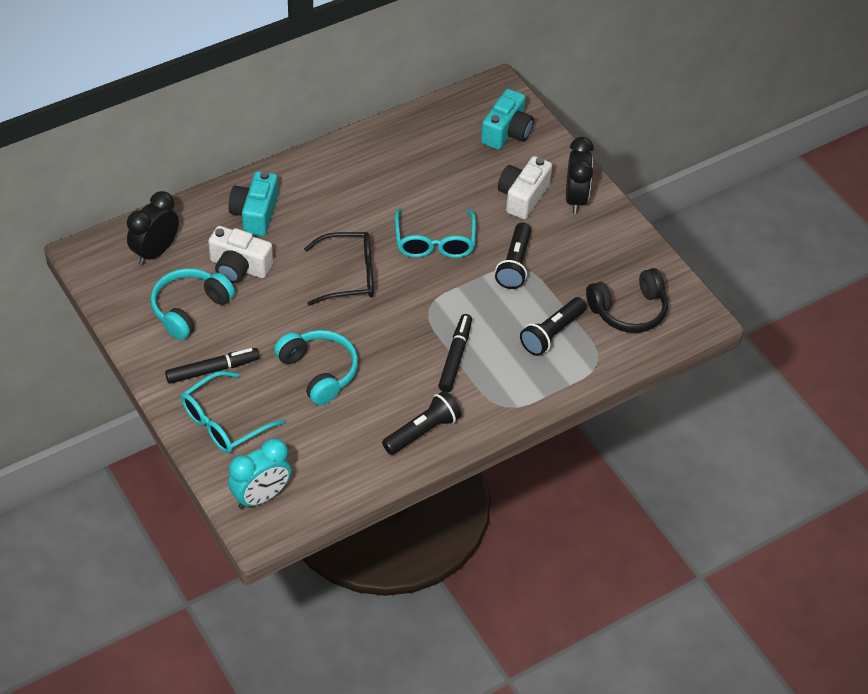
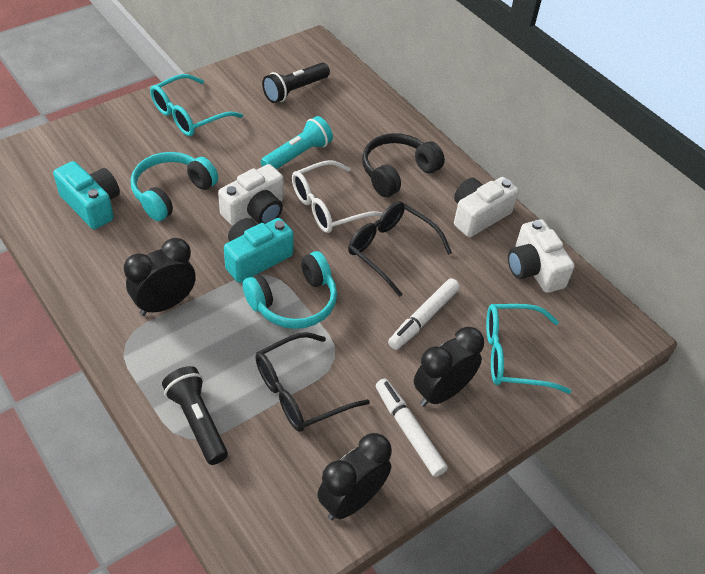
black clock: 2 -> 3
black flashlight: 3 -> 2
black glasses: 1 -> 2
black marker: 2 -> 0
turquoise clock: 1 -> 0
turquoise flashlight: 0 -> 1
white camera: 2 -> 3
white glasses: 0 -> 1
white marker: 0 -> 2

